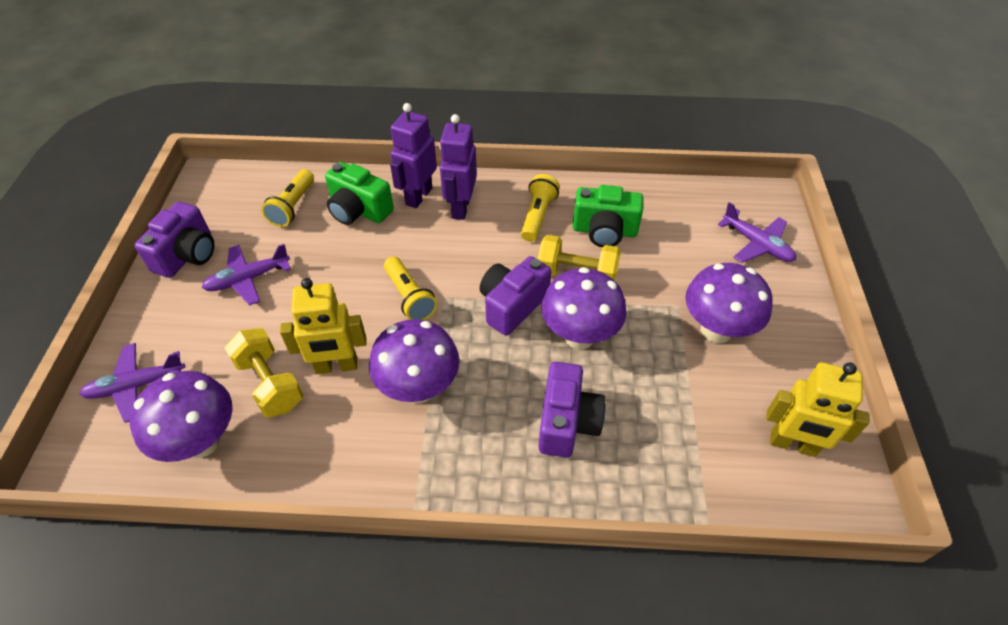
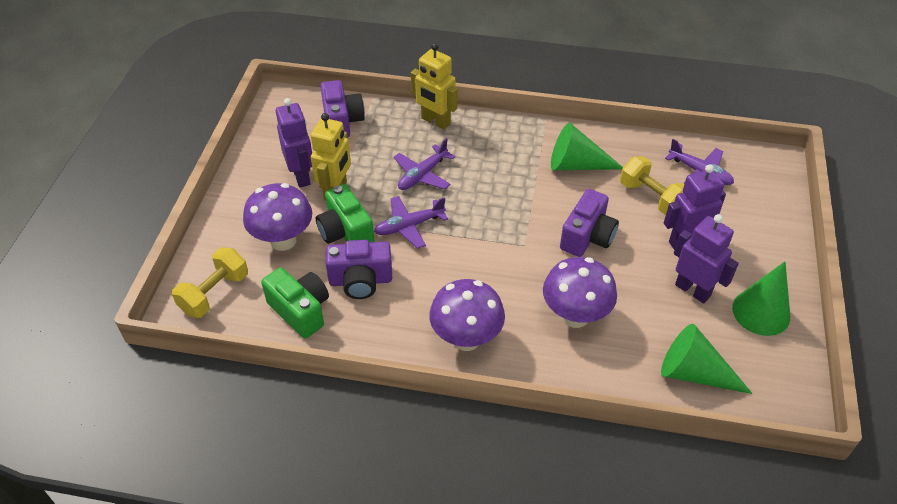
green cone: 0 -> 3
purple mushroom: 4 -> 3
purple robot: 2 -> 3
yellow flashlight: 3 -> 0

